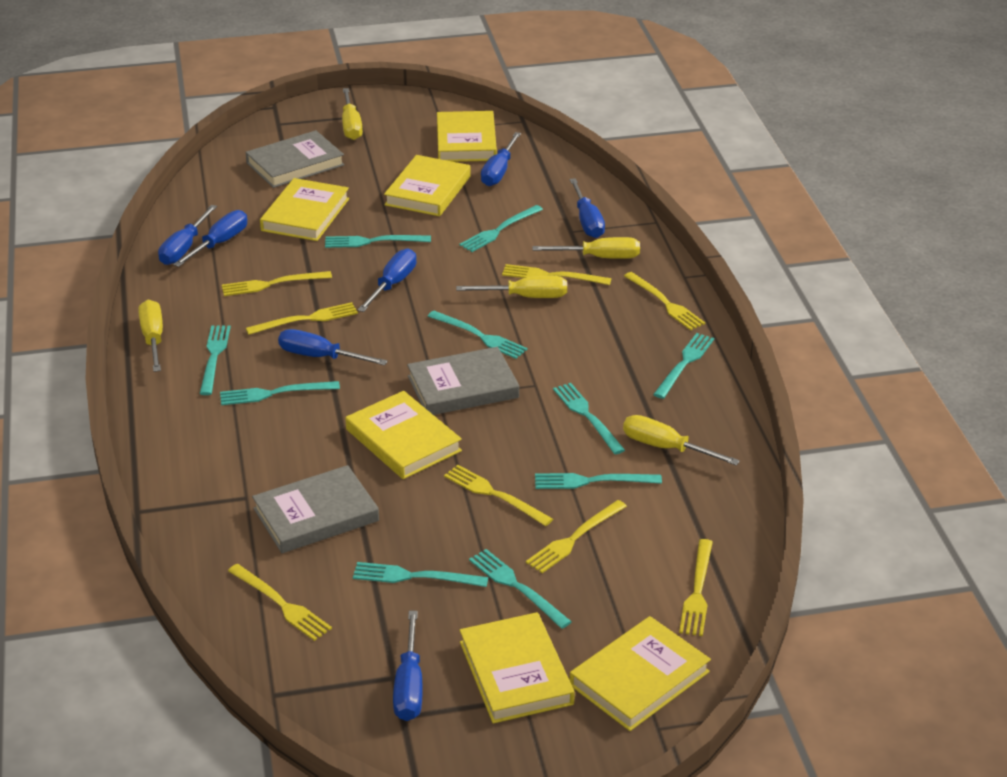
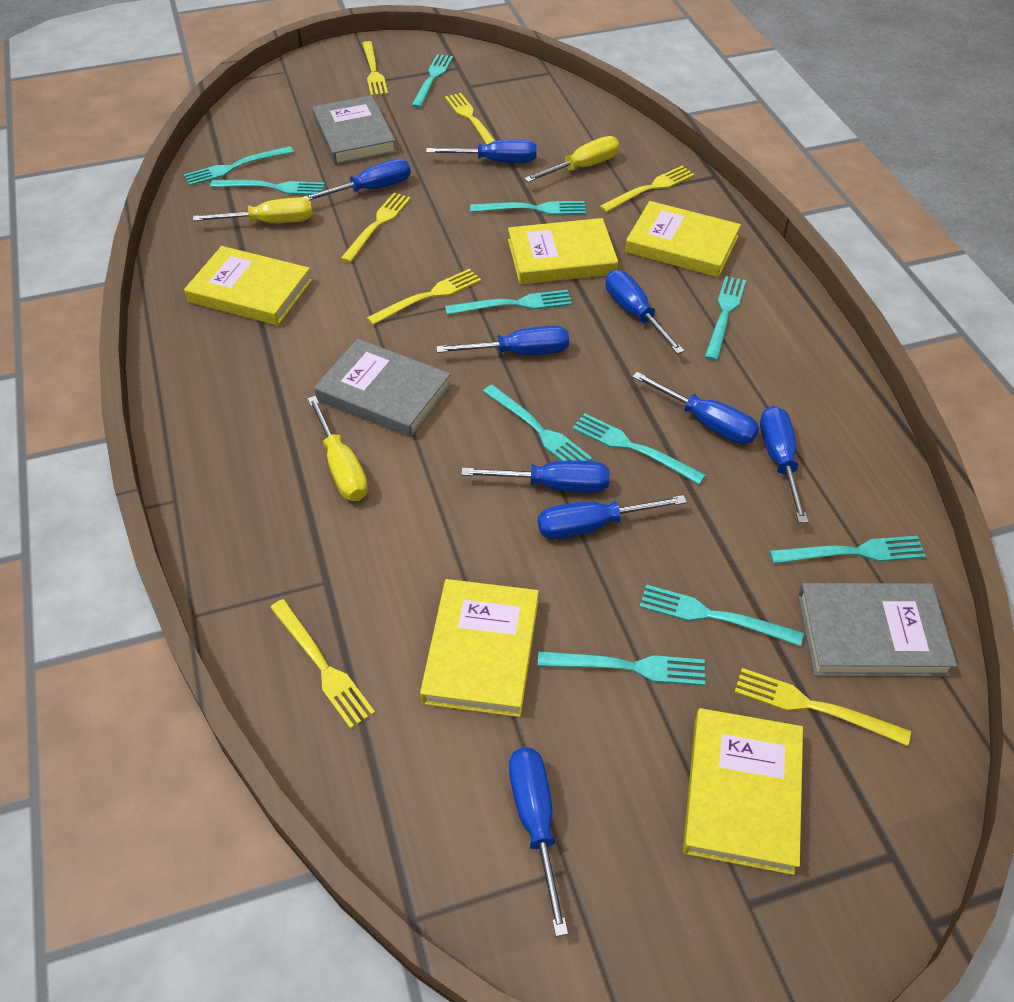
blue screwdriver: 7 -> 9
turquoise fork: 10 -> 11
yellow book: 6 -> 5
yellow fork: 8 -> 7
yellow screwdriver: 5 -> 3

